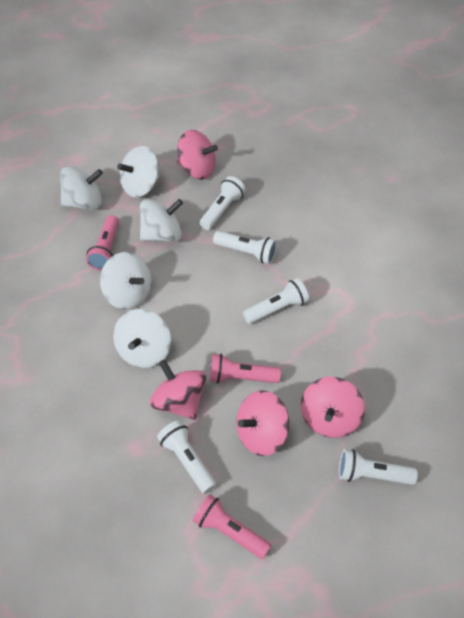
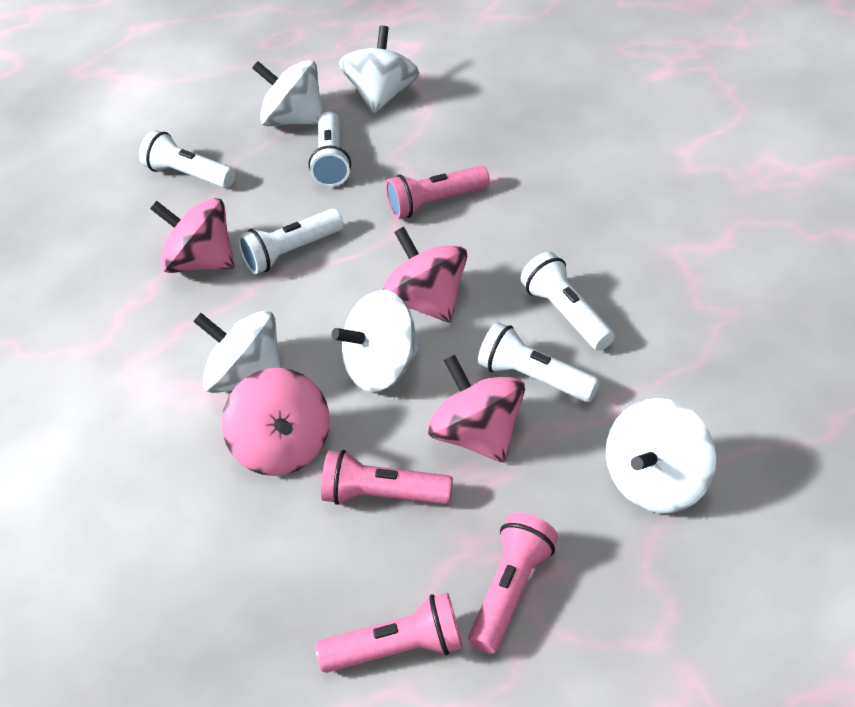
pink flashlight: 3 -> 4

